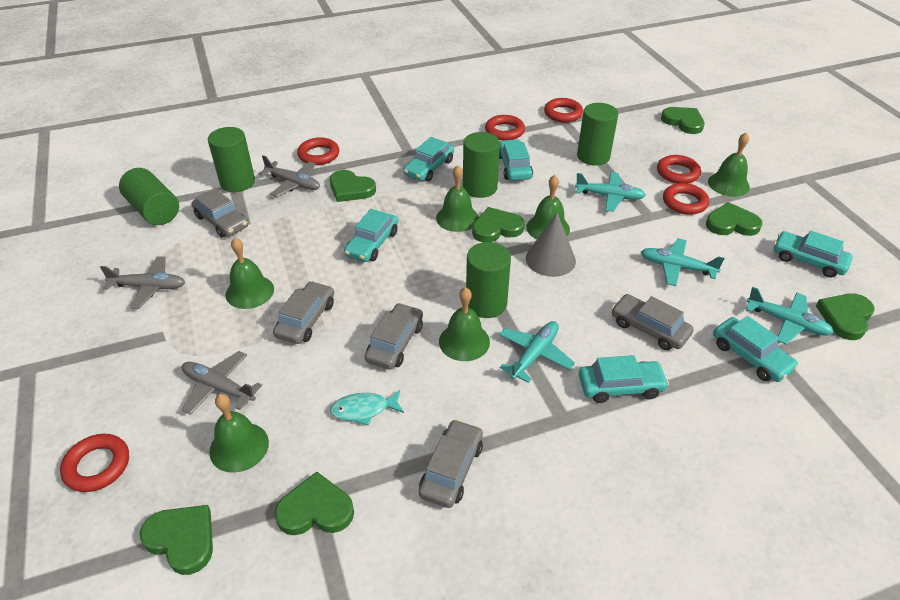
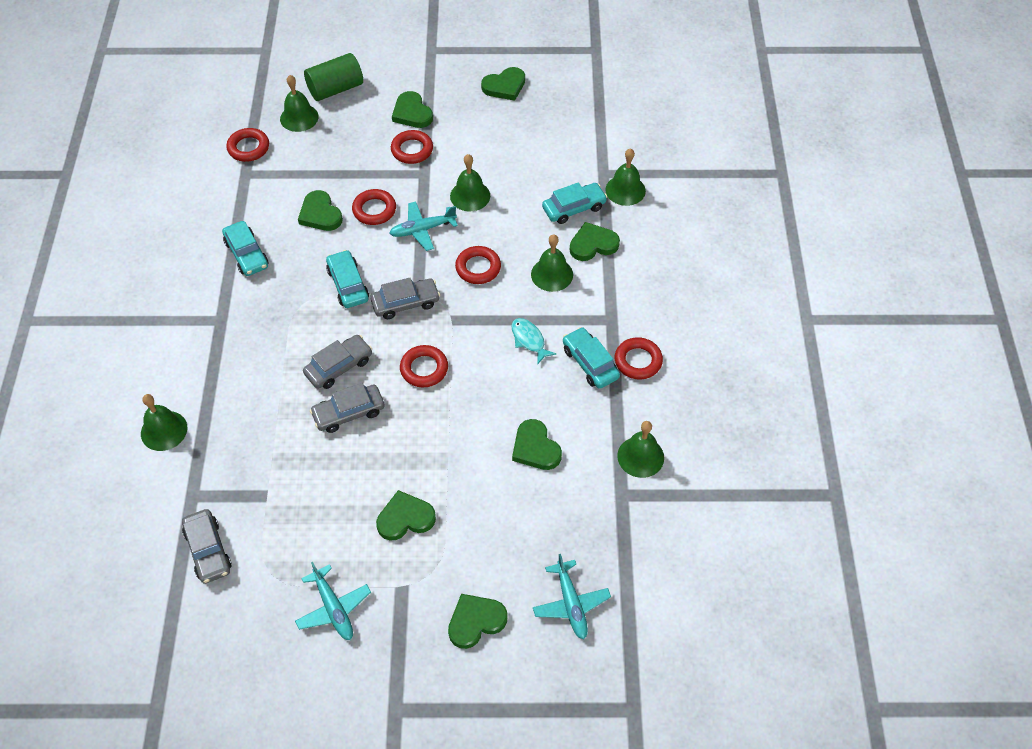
green cylinder: 5 -> 1
grey car: 5 -> 4
grey cone: 1 -> 0
grey plane: 3 -> 0
turquoise car: 6 -> 4
turquoise plane: 4 -> 3

